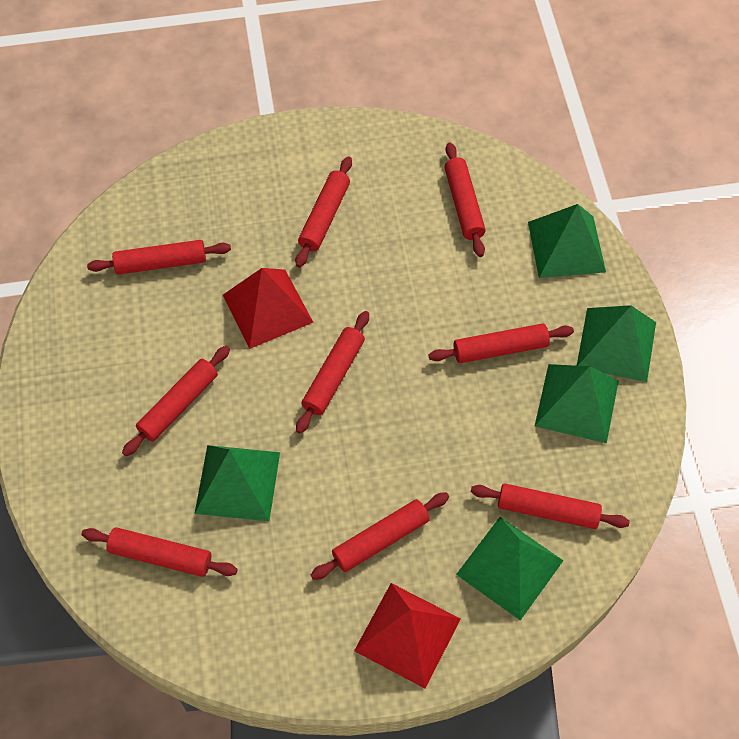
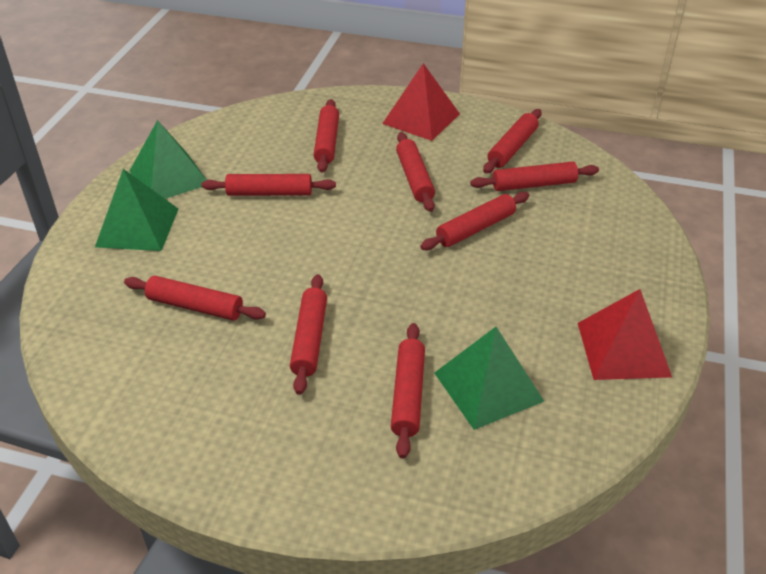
green pyramid: 5 -> 3

